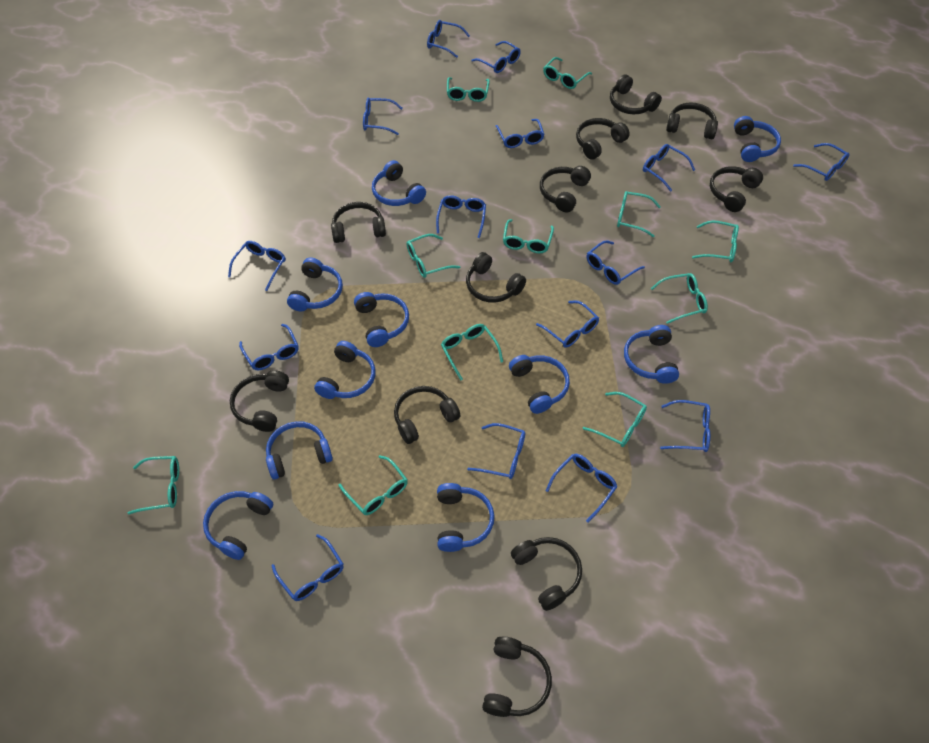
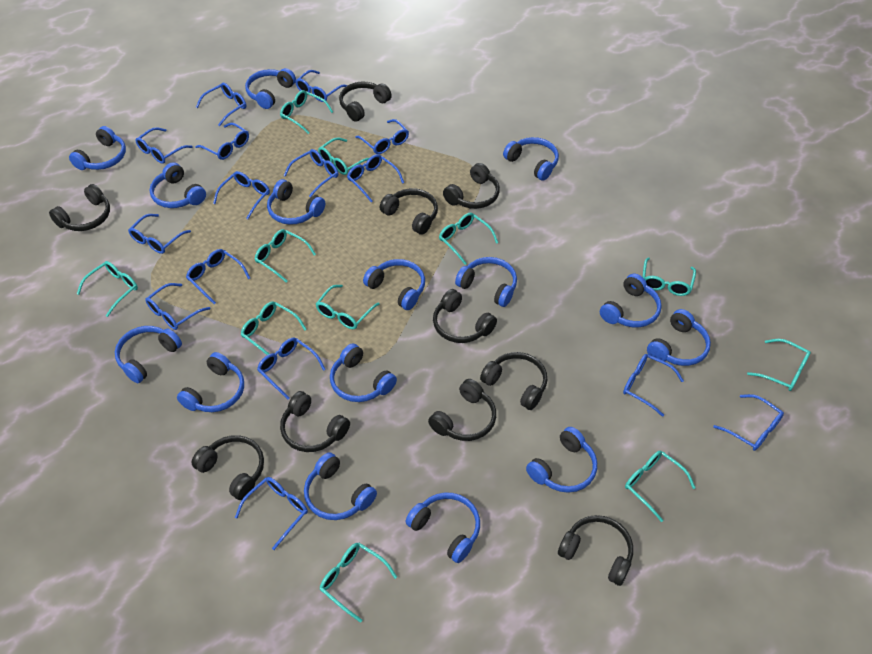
black headphones: 11 -> 10
blue headphones: 10 -> 15

